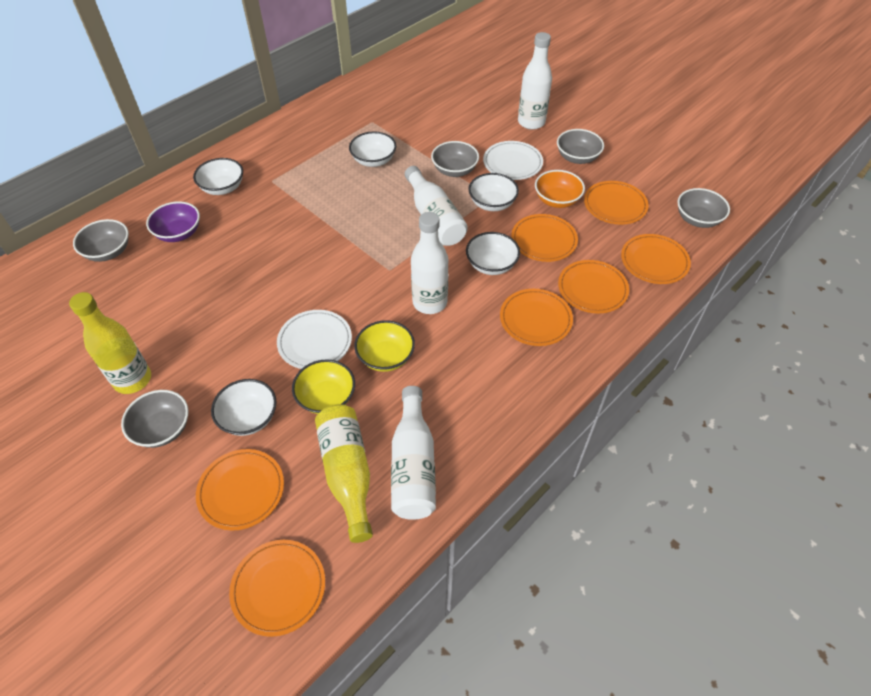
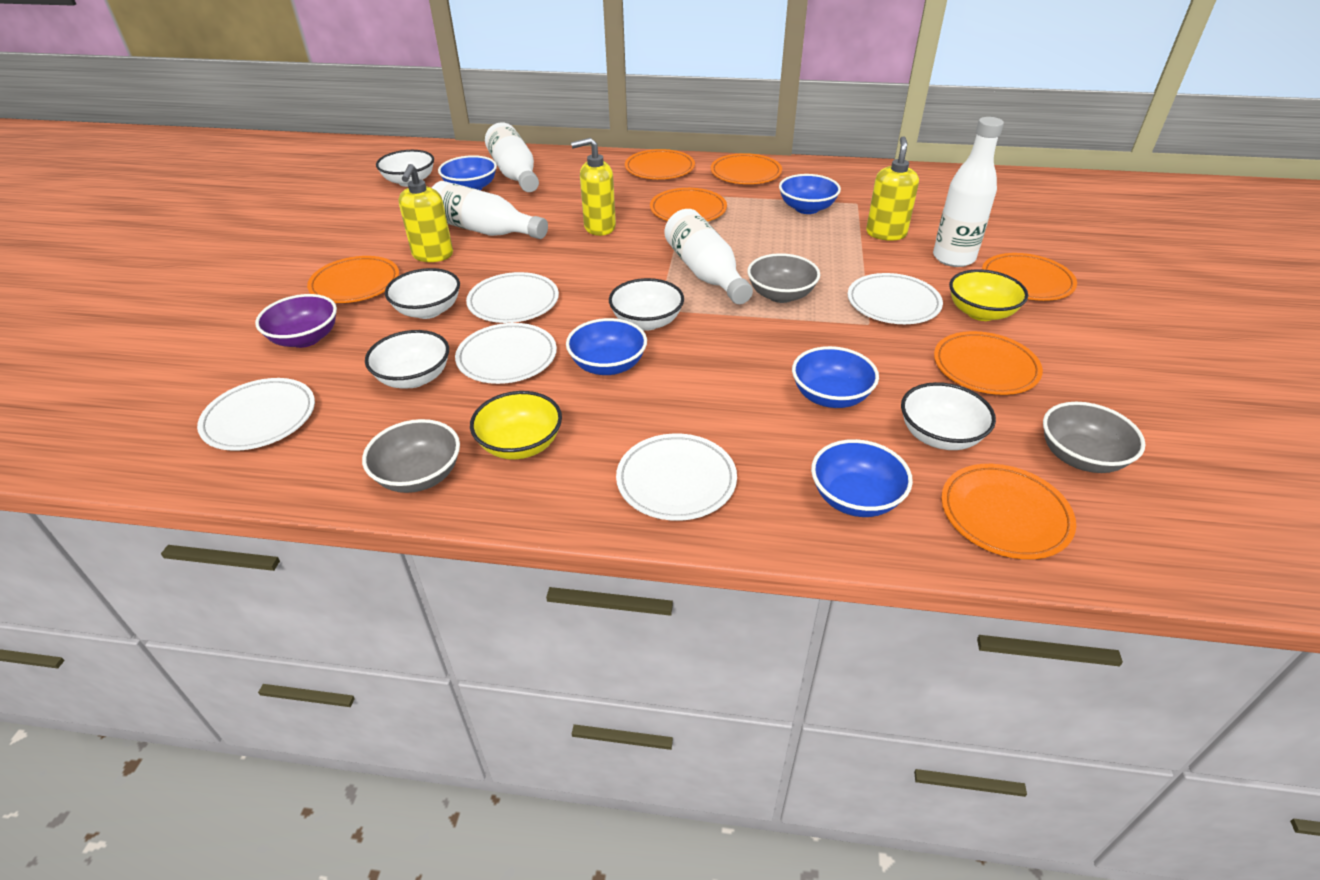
blue bowl: 0 -> 5
grey bowl: 5 -> 3
orange bowl: 1 -> 0
white plate: 2 -> 5
yellow bottle: 2 -> 0
yellow soap dispenser: 0 -> 3

